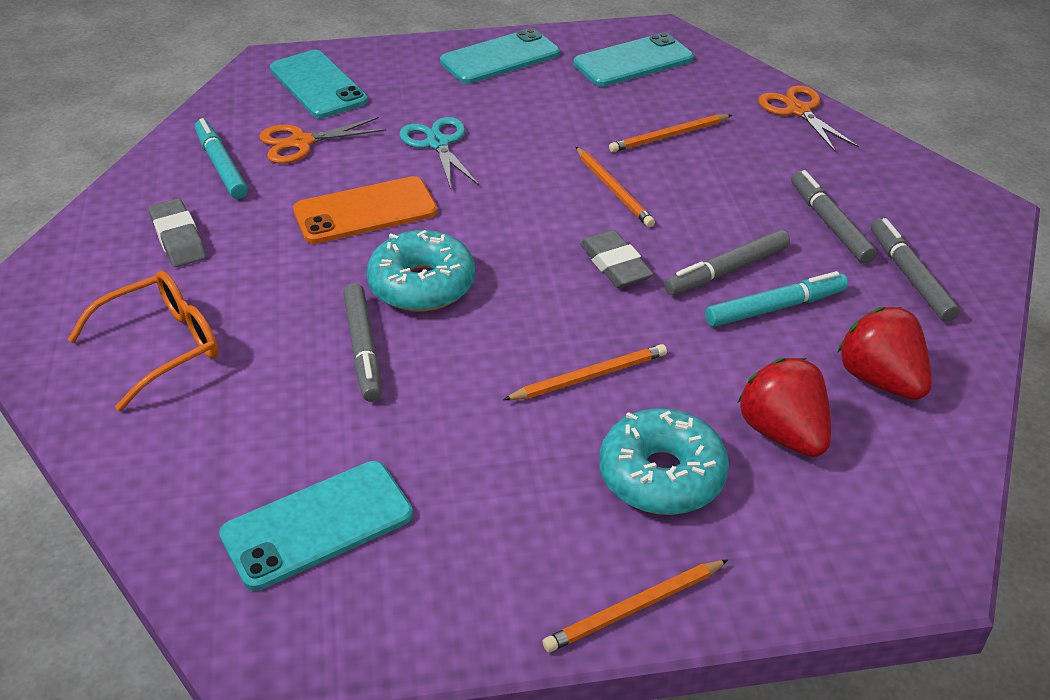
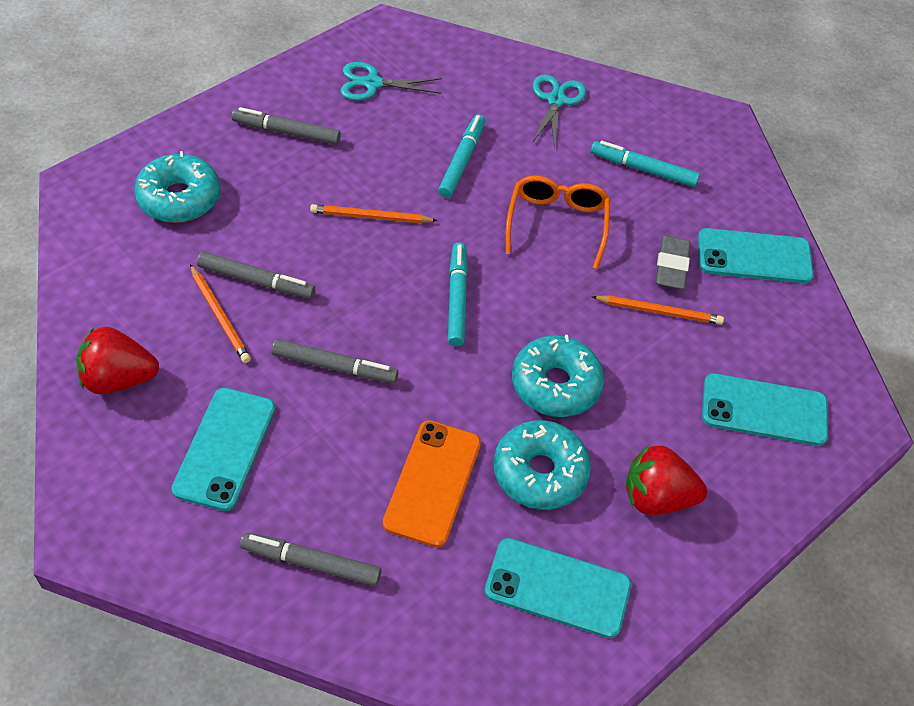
grey eraser: 2 -> 1
orange pencil: 4 -> 3
orange scissors: 2 -> 0
turquoise donut: 2 -> 3
turquoise marker: 2 -> 3
turquoise scissors: 1 -> 2

